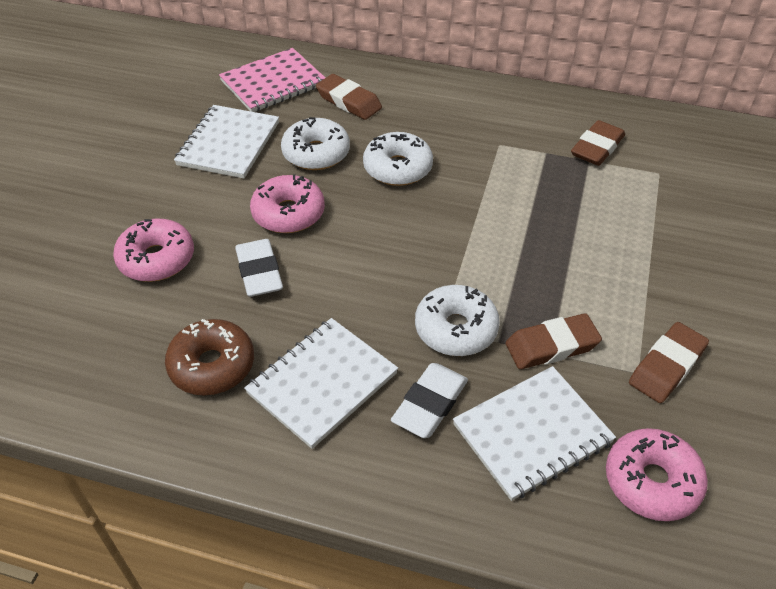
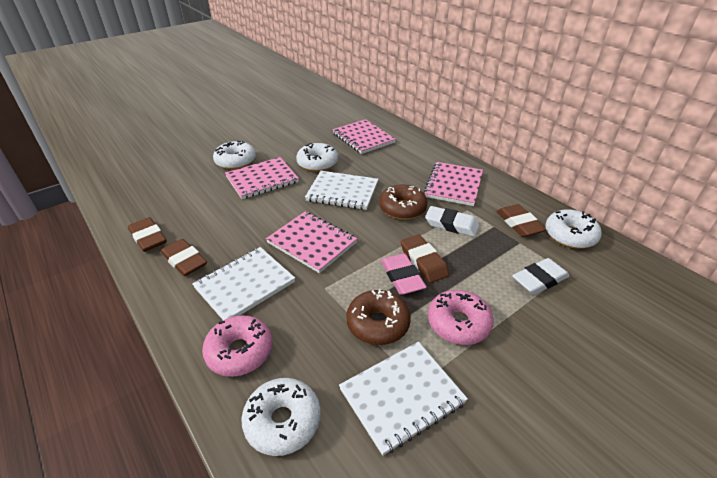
brown donut: 1 -> 2
pink donut: 3 -> 2
pink eraser: 0 -> 1
pink notebook: 1 -> 4
white donut: 3 -> 4

